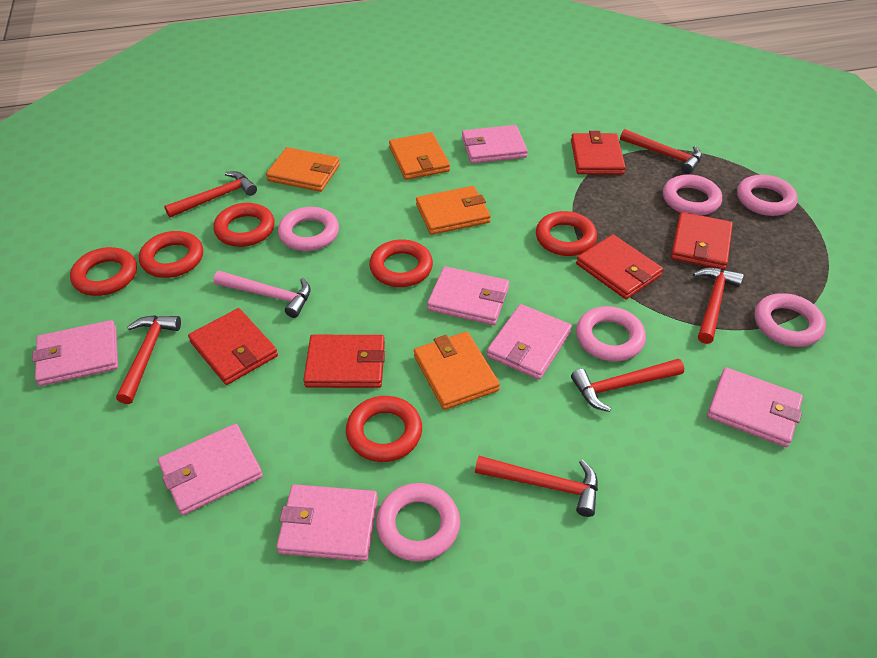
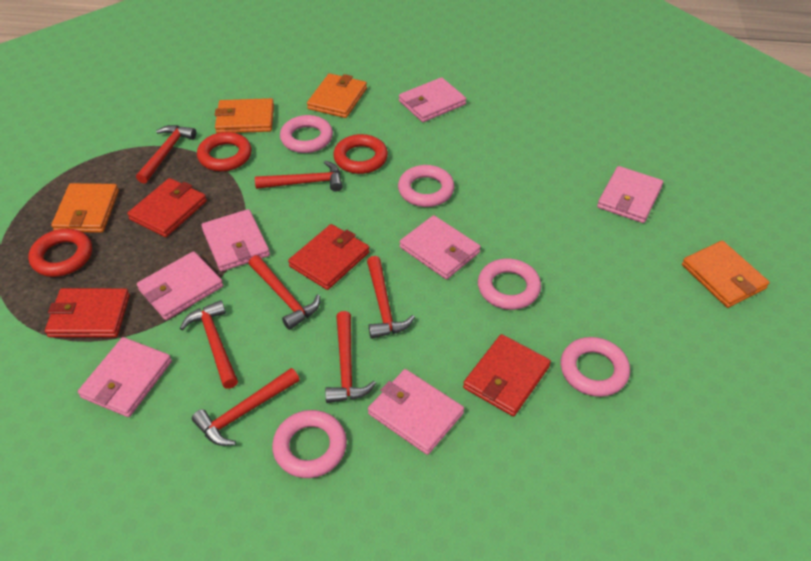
pink hammer: 1 -> 0
pink ring: 6 -> 5
red hammer: 6 -> 7
red ring: 6 -> 3
red wallet: 5 -> 4

